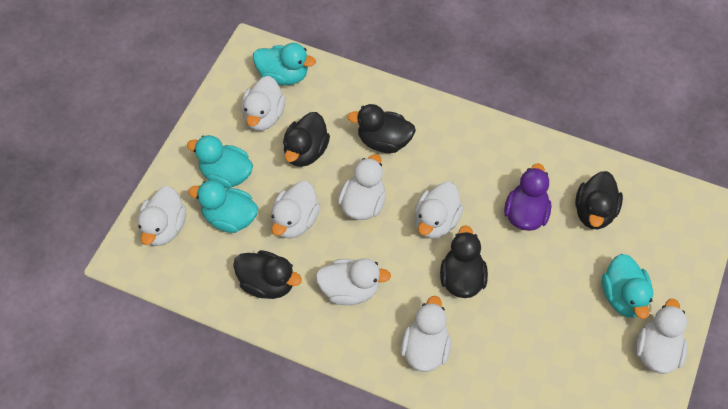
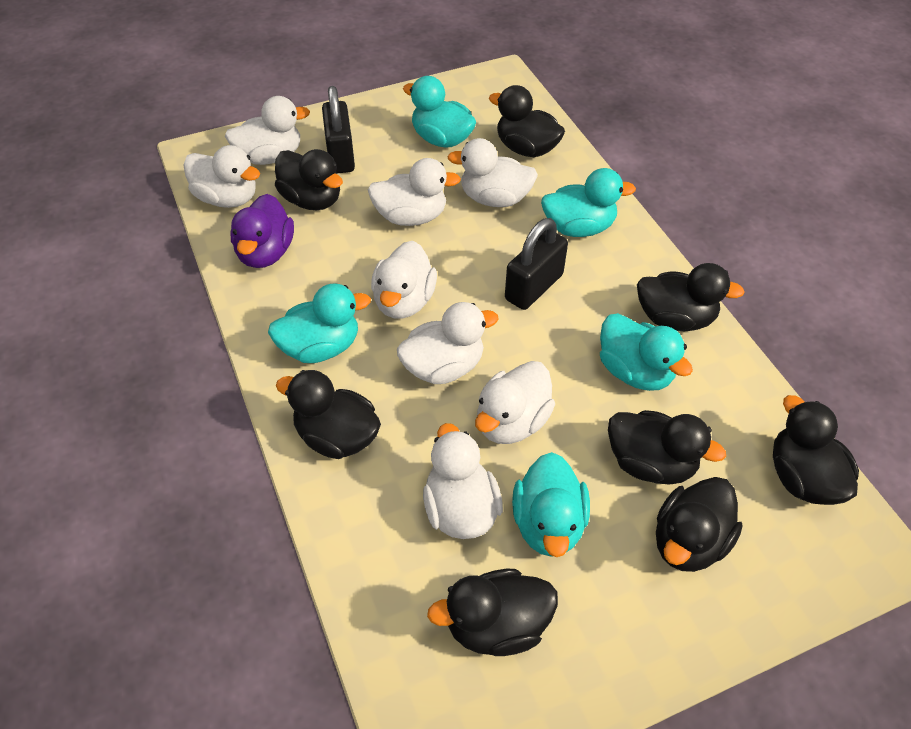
black duck: 5 -> 8
black padlock: 0 -> 2
turquoise duck: 4 -> 5

